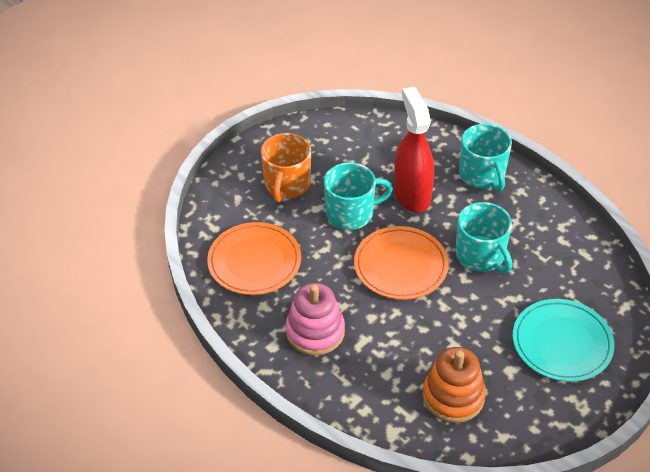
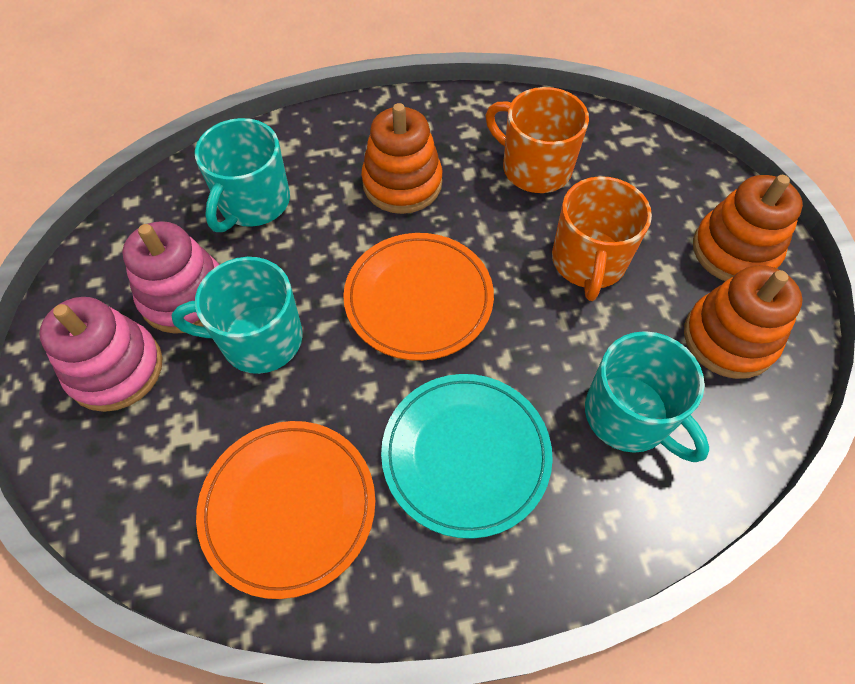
orange mug: 1 -> 2
orange stacking toy: 1 -> 3
pink stacking toy: 1 -> 2
red spray bottle: 1 -> 0

